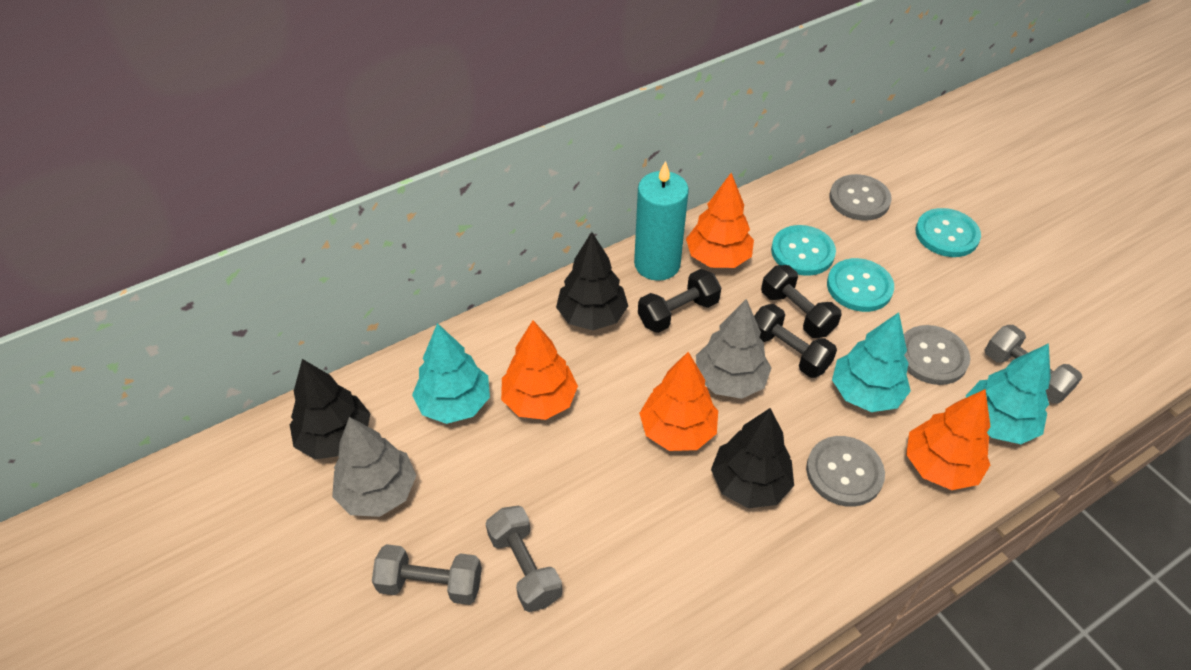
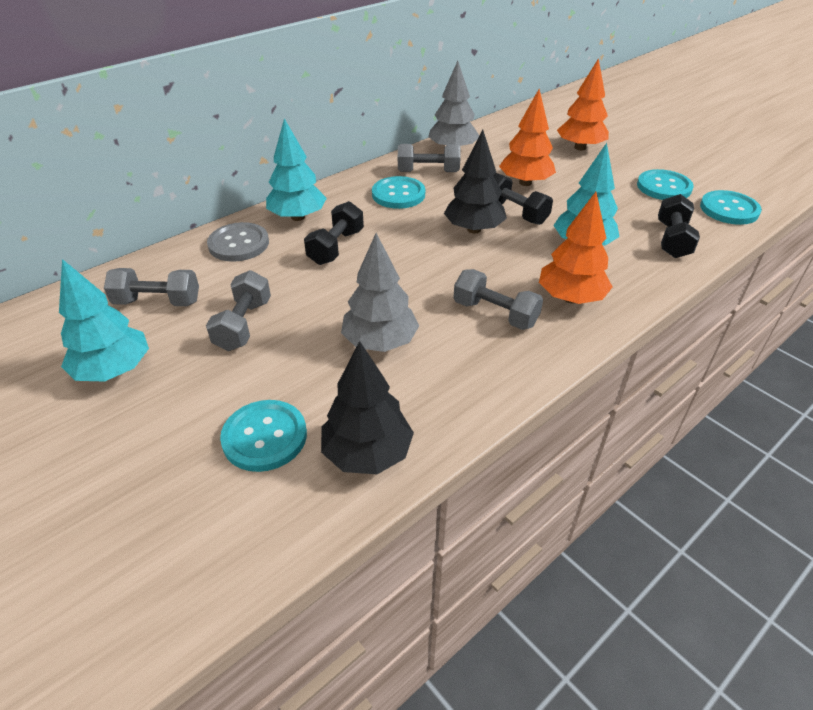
black tree: 3 -> 2
grey button: 3 -> 1
grey dumbbell: 3 -> 4
orange tree: 4 -> 3
turquoise button: 3 -> 4
turquoise candle: 1 -> 0

